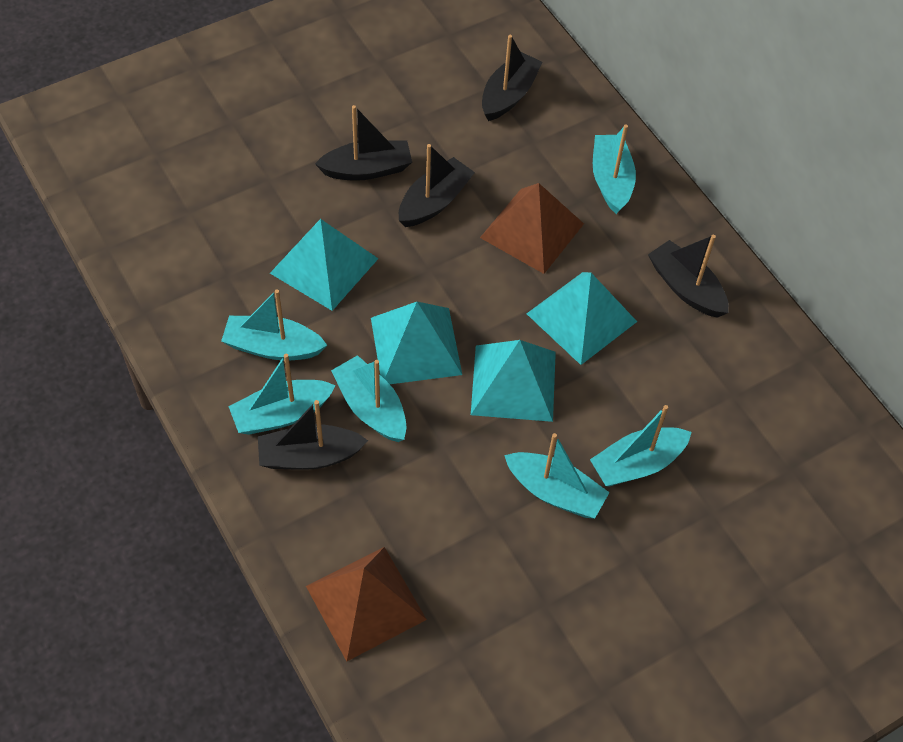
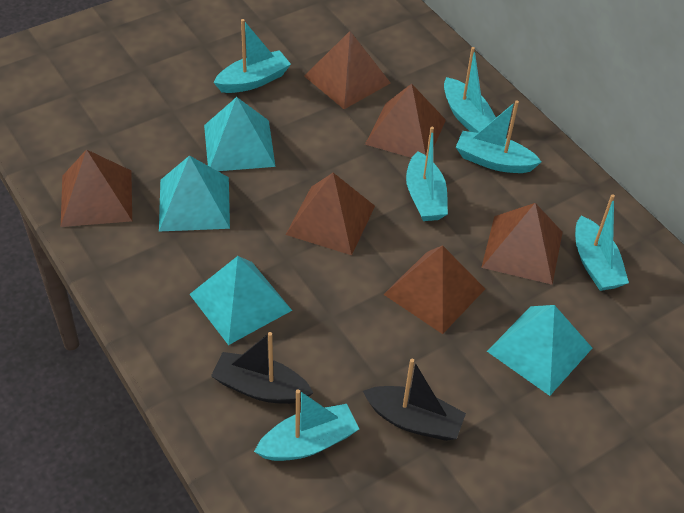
black boat: 5 -> 2
brown pyramid: 2 -> 6

